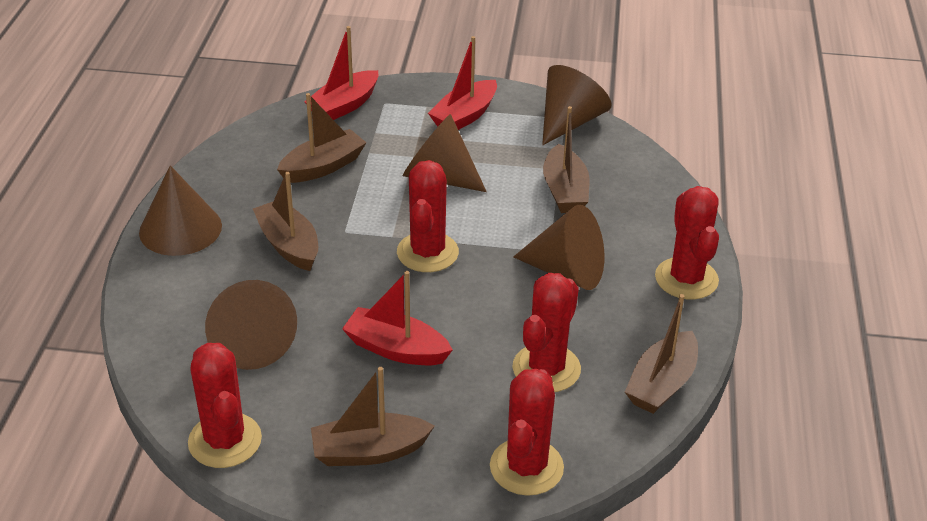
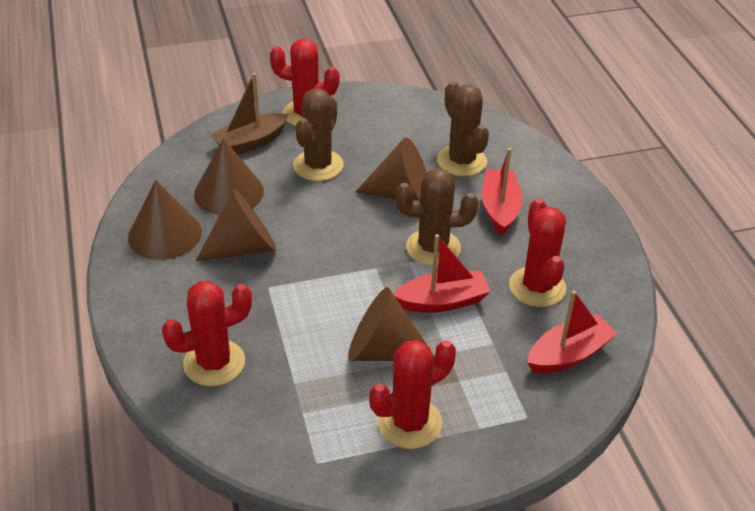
brown boat: 5 -> 1
brown cactus: 0 -> 3
red cactus: 5 -> 4

